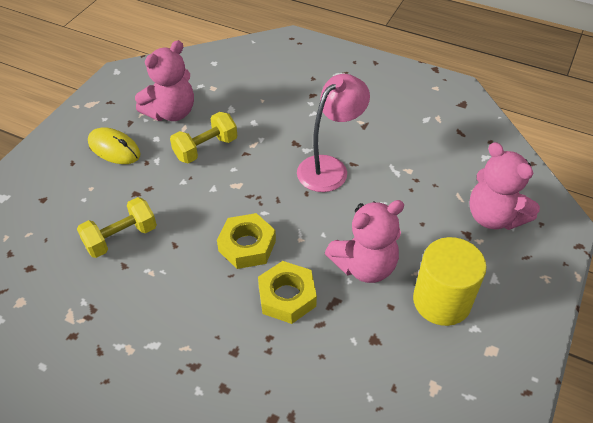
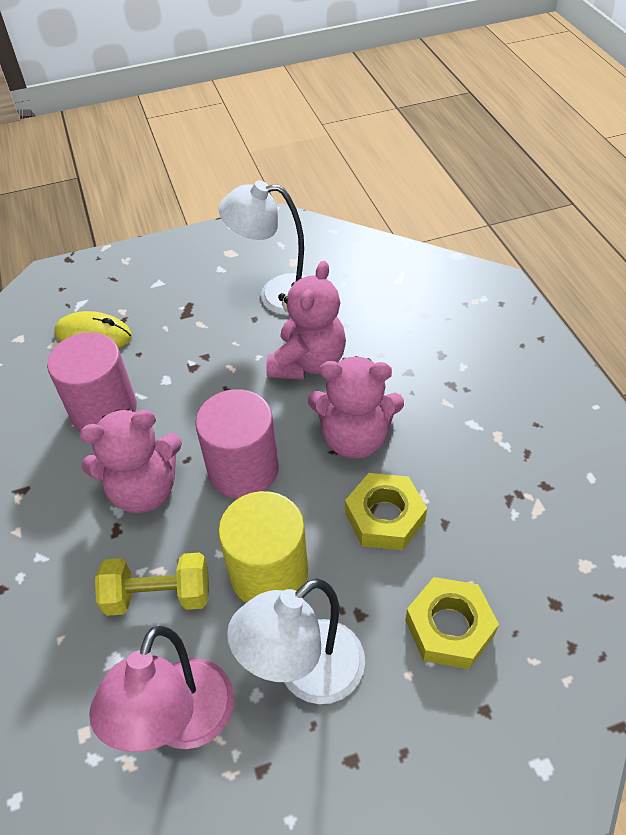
pink cylinder: 0 -> 2
white lamp: 0 -> 2
yellow dumbbell: 2 -> 1

